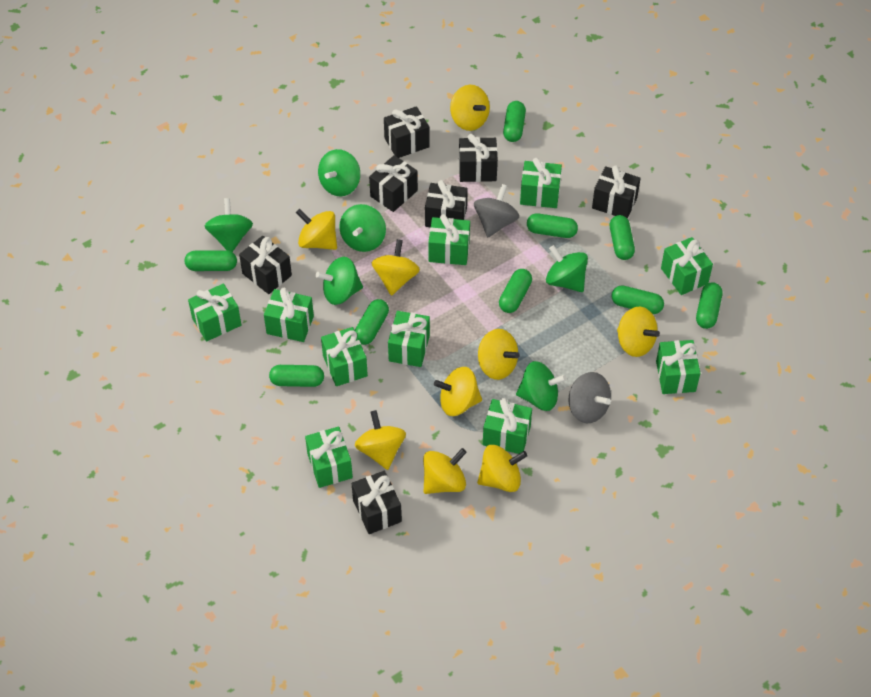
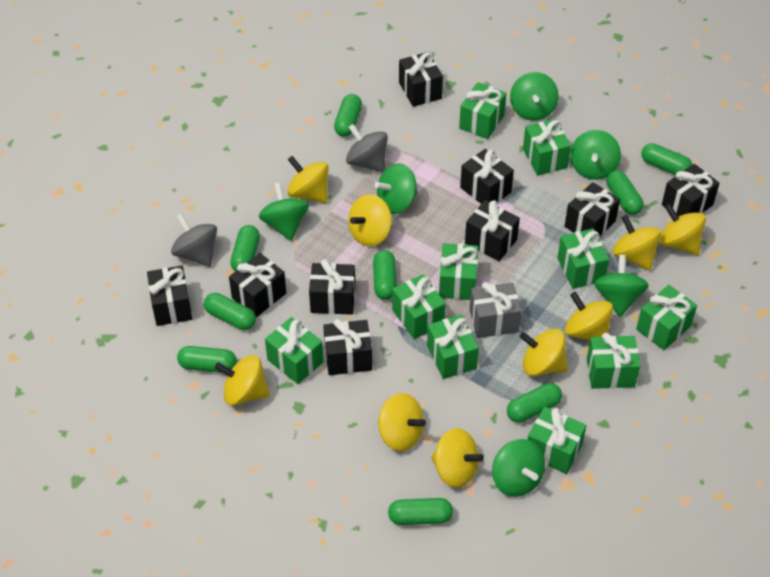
black gift: 7 -> 9
grey gift: 0 -> 1

